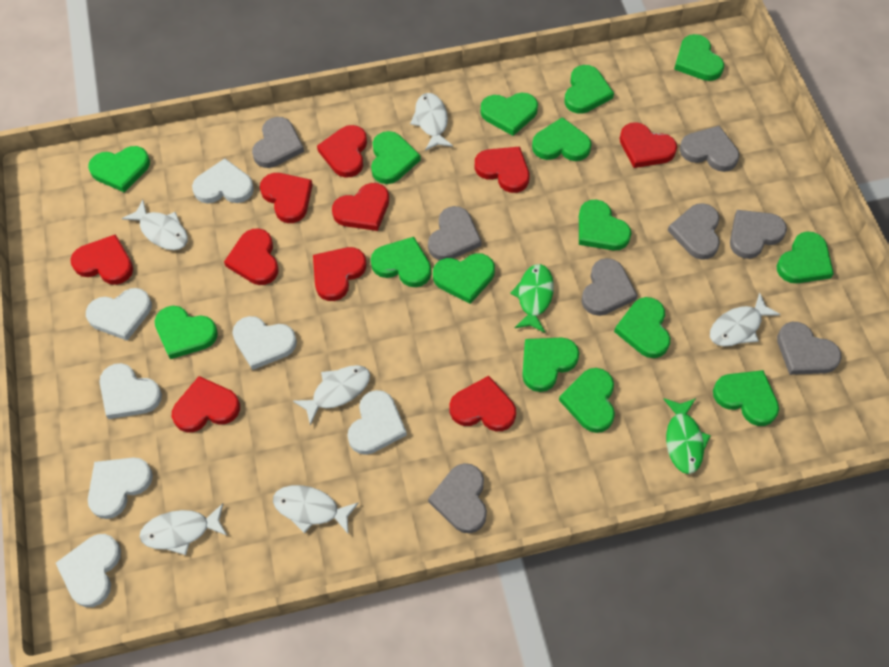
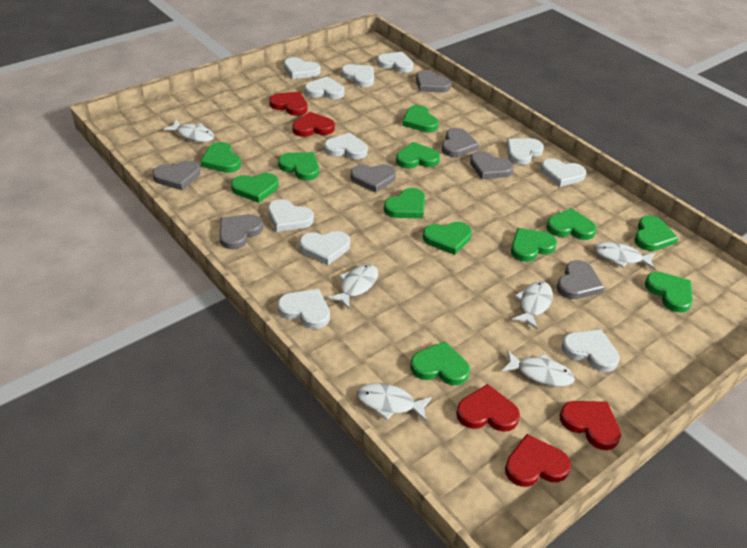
green fish: 2 -> 0
green heart: 15 -> 12
grey heart: 8 -> 7
red heart: 10 -> 5
white heart: 7 -> 11

